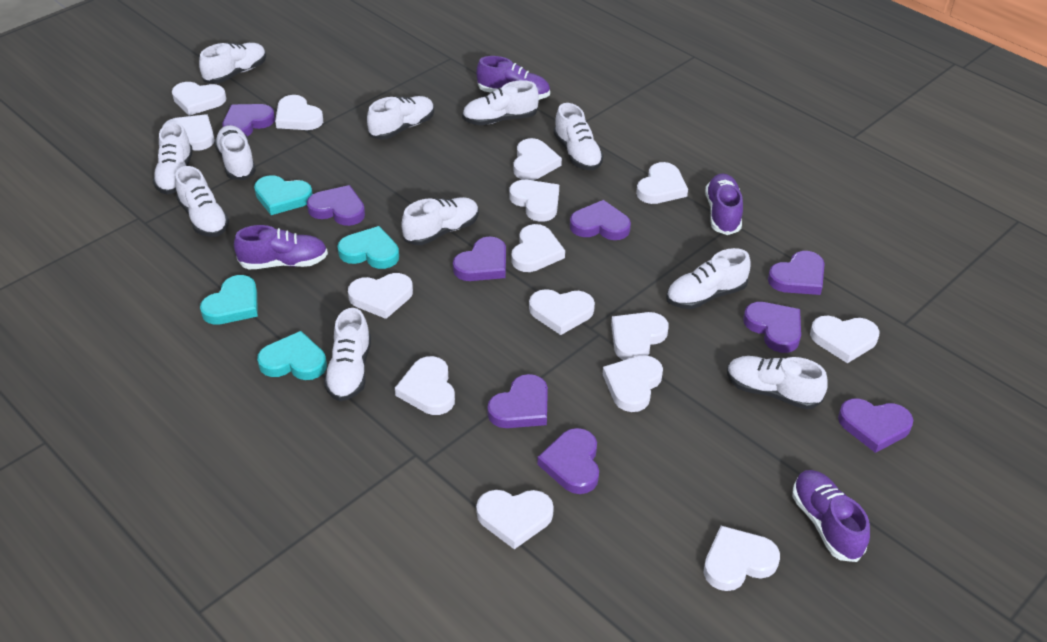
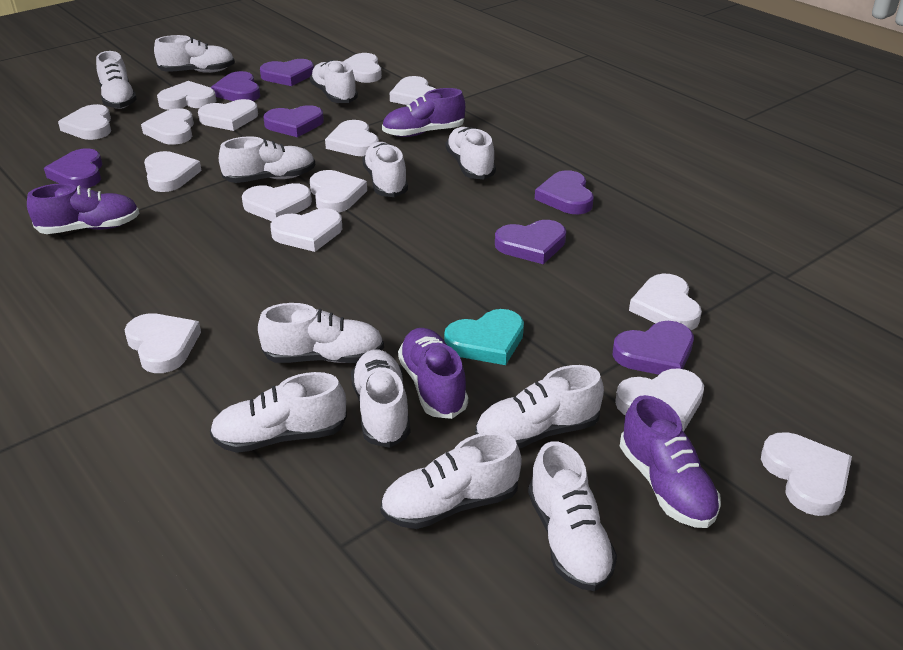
purple heart: 9 -> 7
turquoise heart: 4 -> 1
white shoe: 11 -> 12

